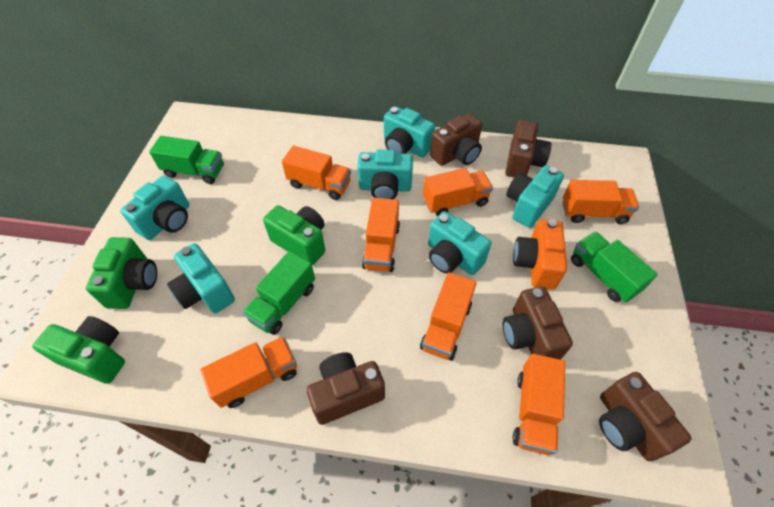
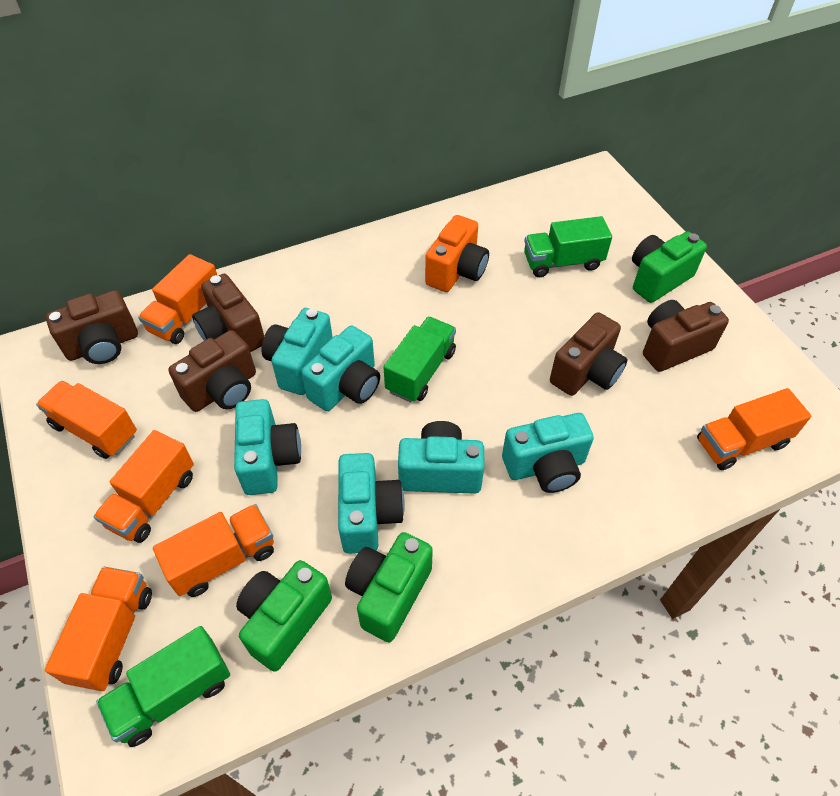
orange truck: 7 -> 6

